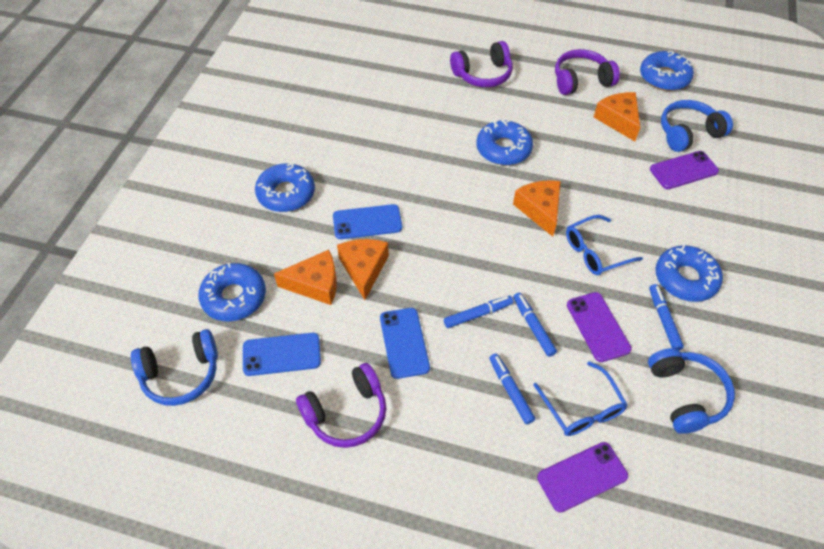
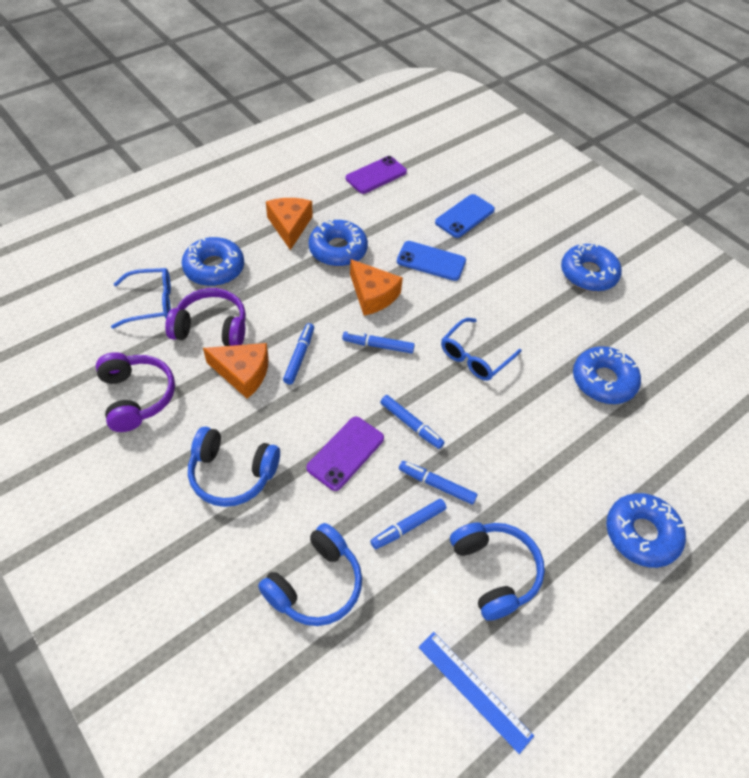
blue marker: 4 -> 5
blue phone: 3 -> 2
blue ruler: 0 -> 1
orange cheese: 4 -> 3
purple headphones: 3 -> 2
purple phone: 3 -> 2

